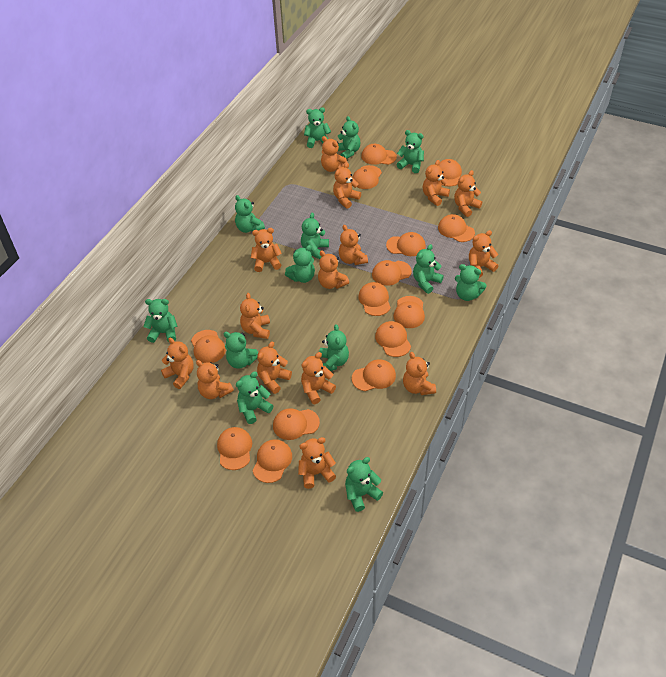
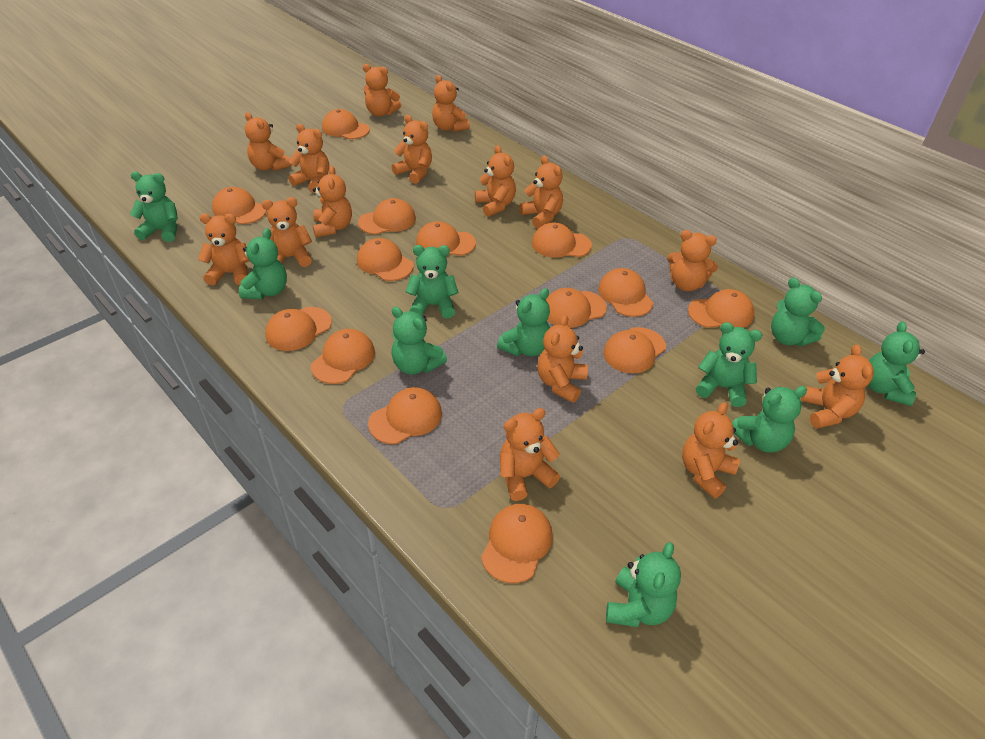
green teddy bear: 13 -> 10

